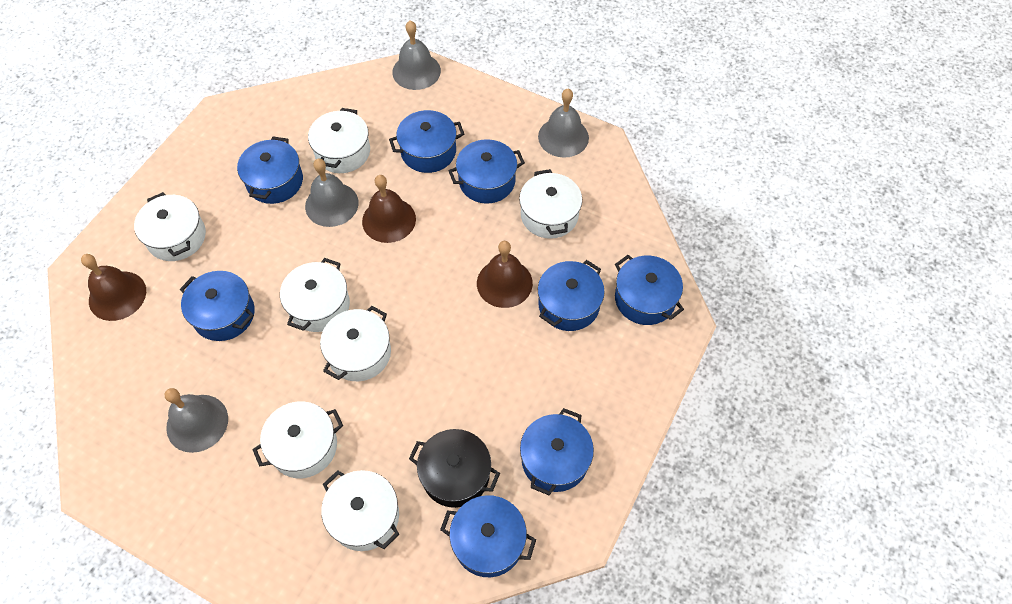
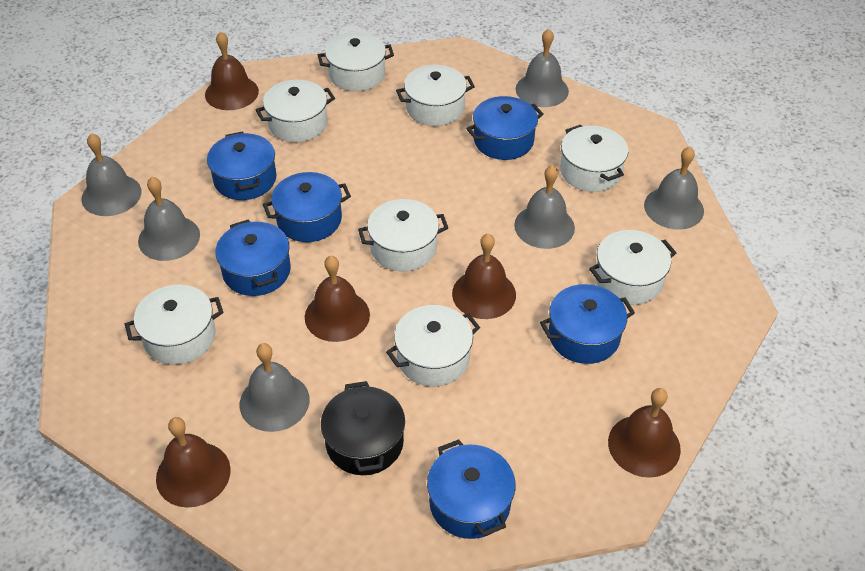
blue pot: 8 -> 6
brown bell: 3 -> 5
grey bell: 4 -> 6
white pot: 7 -> 8

